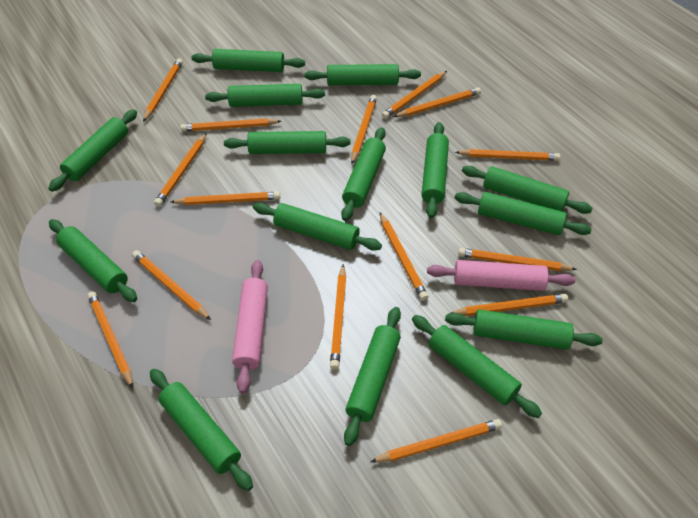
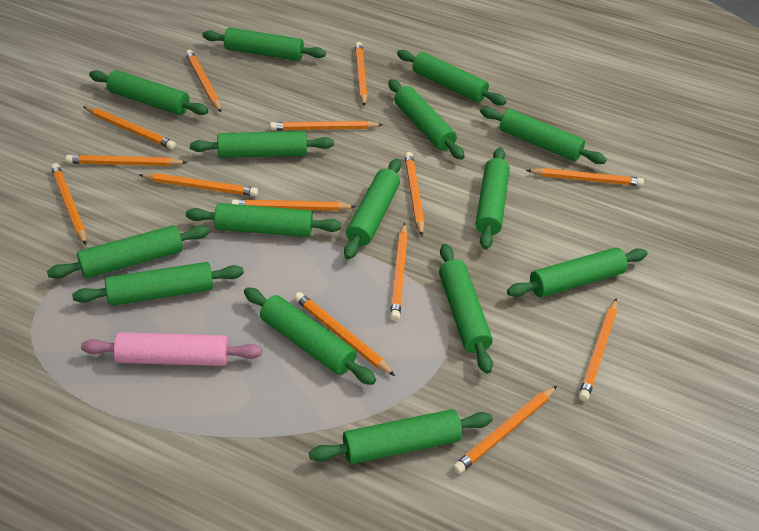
orange pencil: 15 -> 14
pink rolling pin: 2 -> 1

